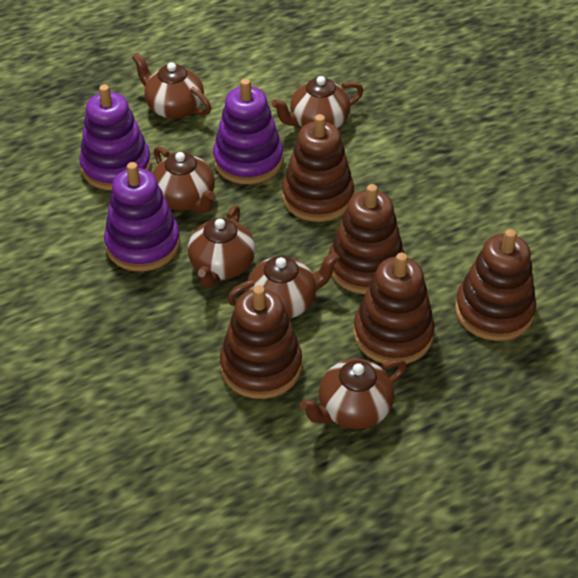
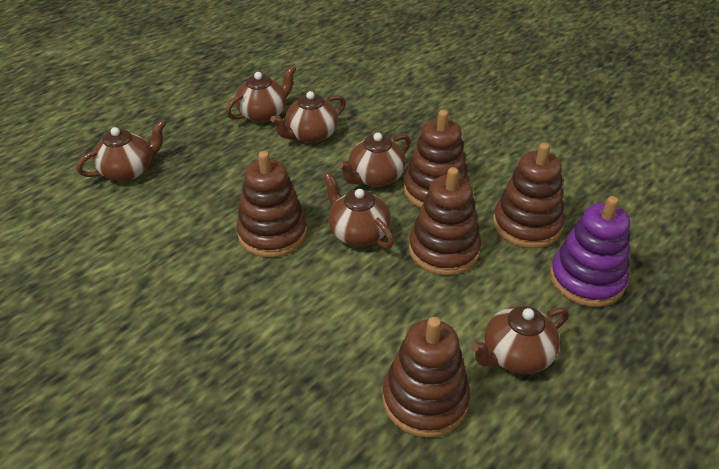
purple stacking toy: 3 -> 1

